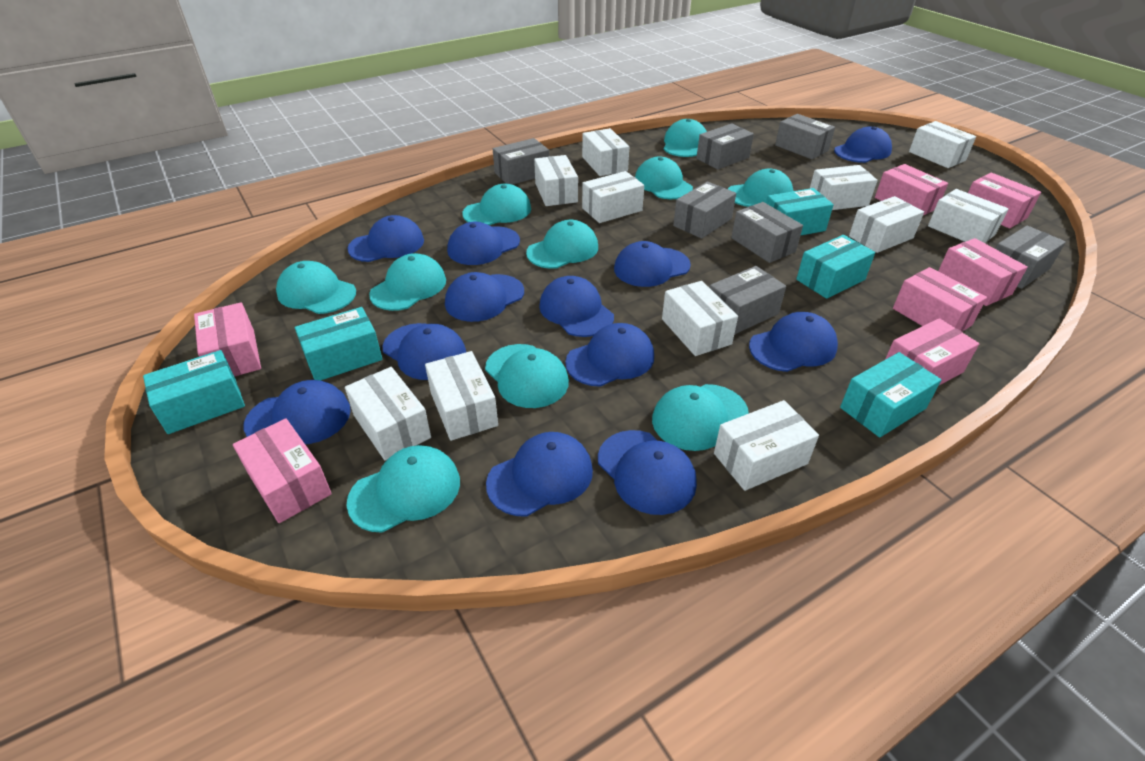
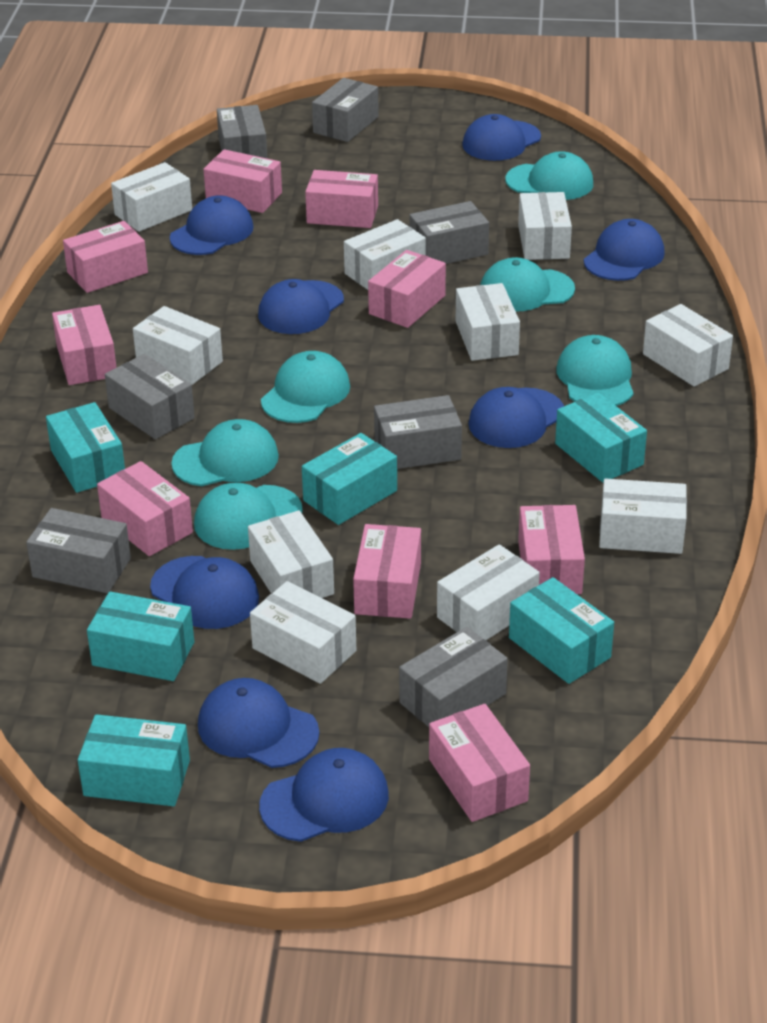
blue cap: 12 -> 8
pink box: 7 -> 9
turquoise box: 5 -> 6
turquoise cap: 10 -> 6
white box: 11 -> 10

